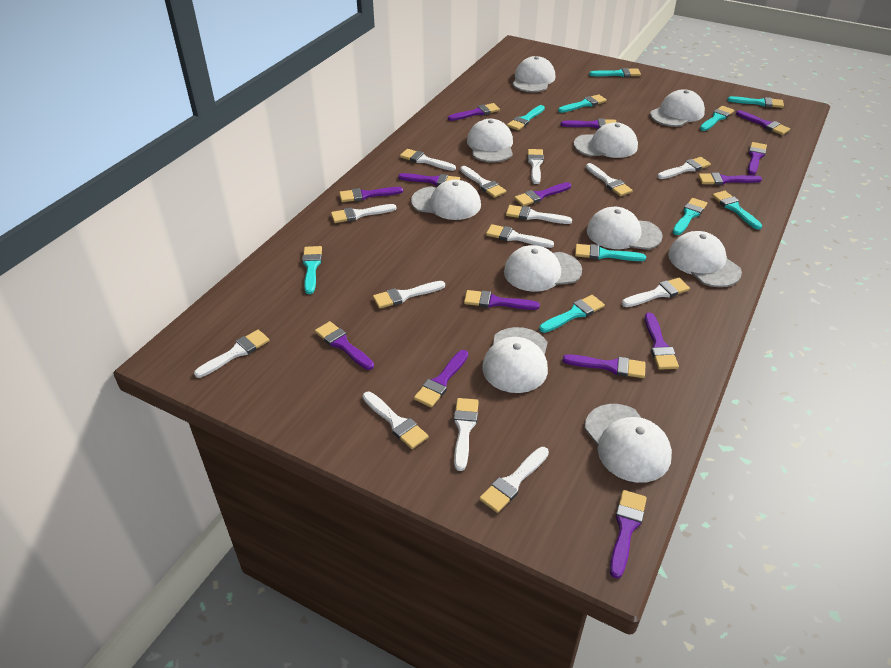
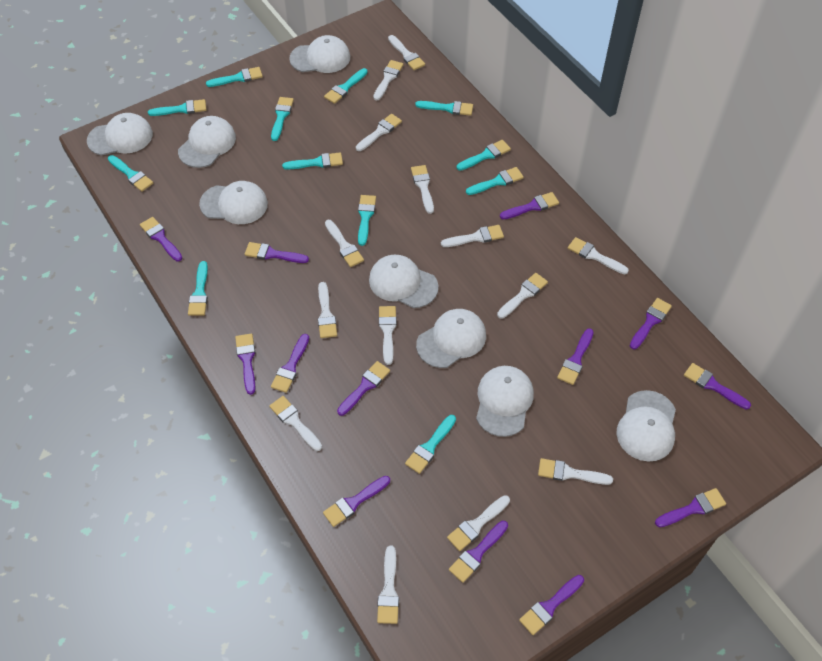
purple brush: 14 -> 13
turquoise brush: 10 -> 12
white cap: 10 -> 8

